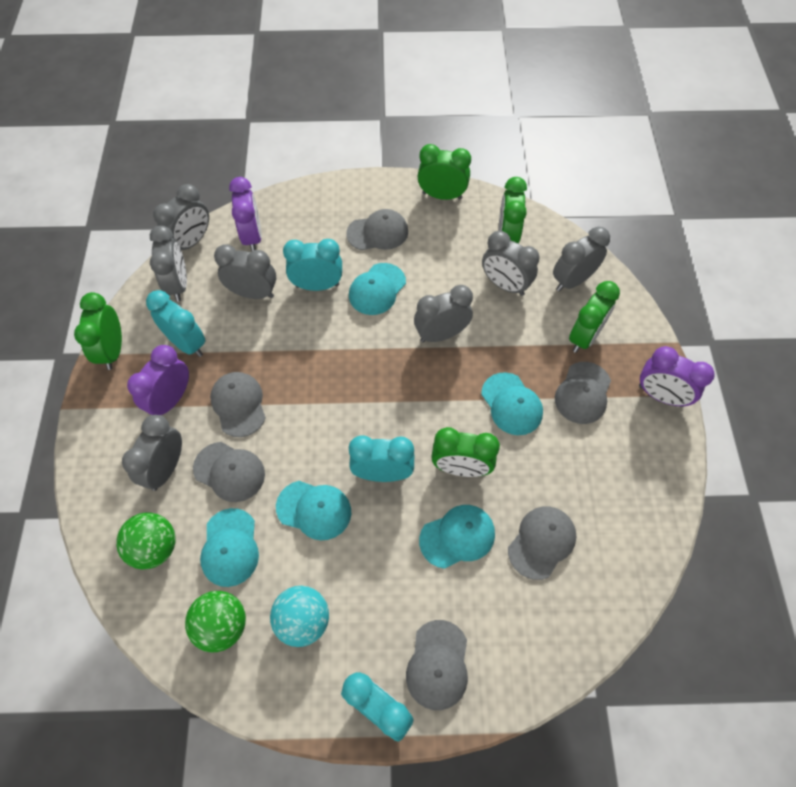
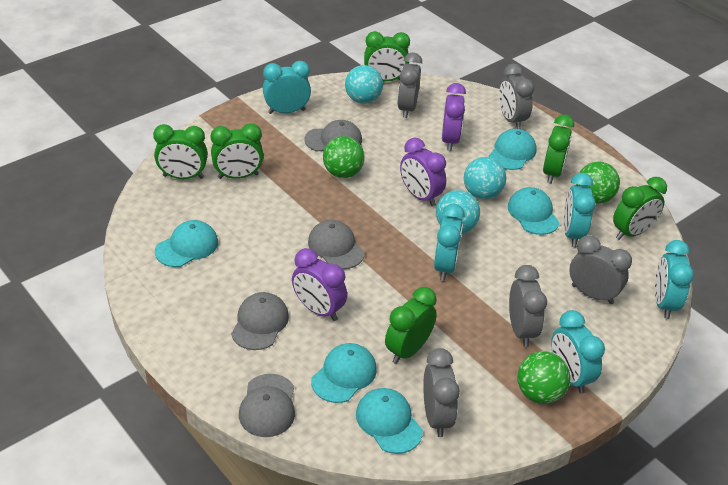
green ball: 2 -> 3
green clock: 5 -> 6
grey cap: 6 -> 4
grey clock: 7 -> 5
turquoise ball: 1 -> 3
turquoise clock: 4 -> 5

